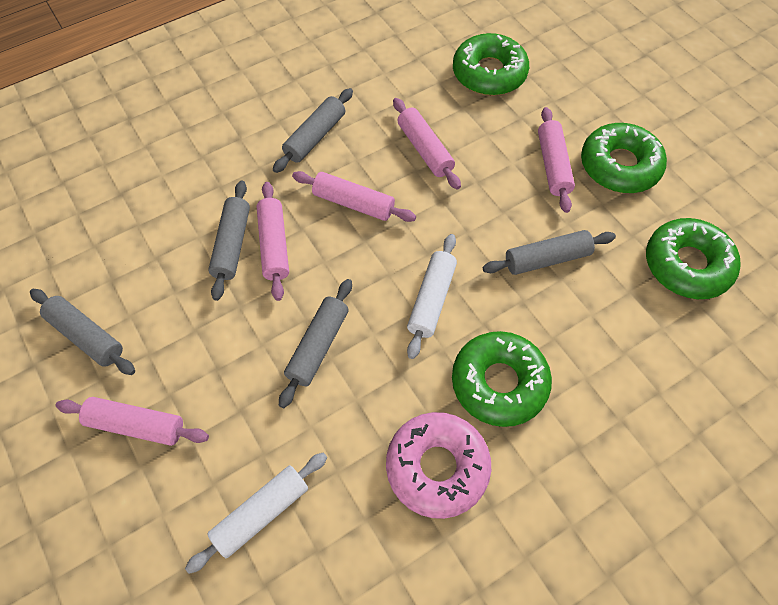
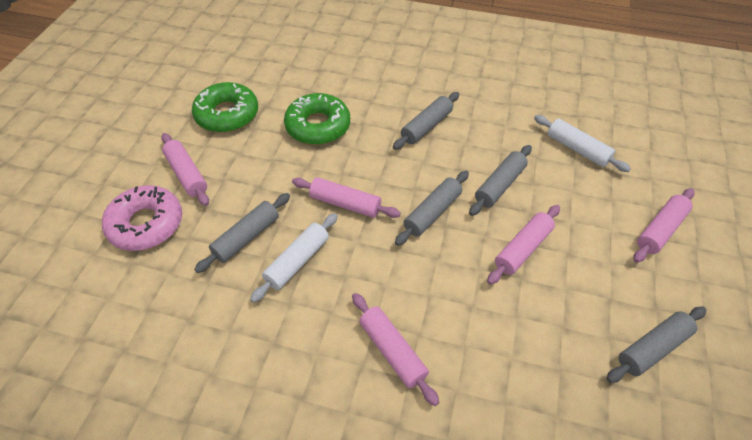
green donut: 4 -> 2

